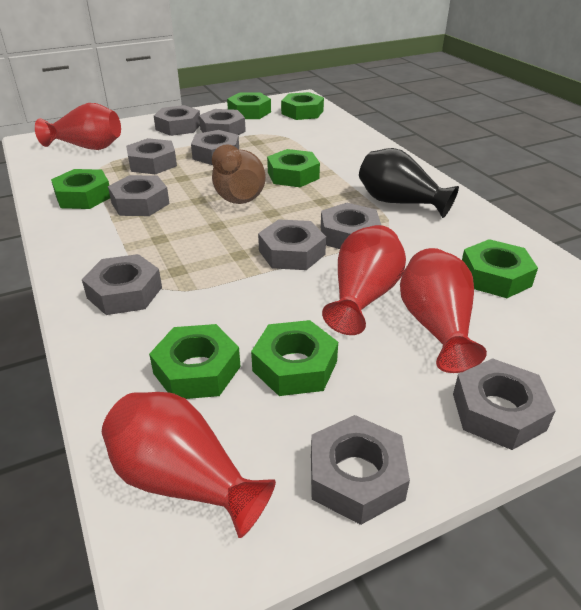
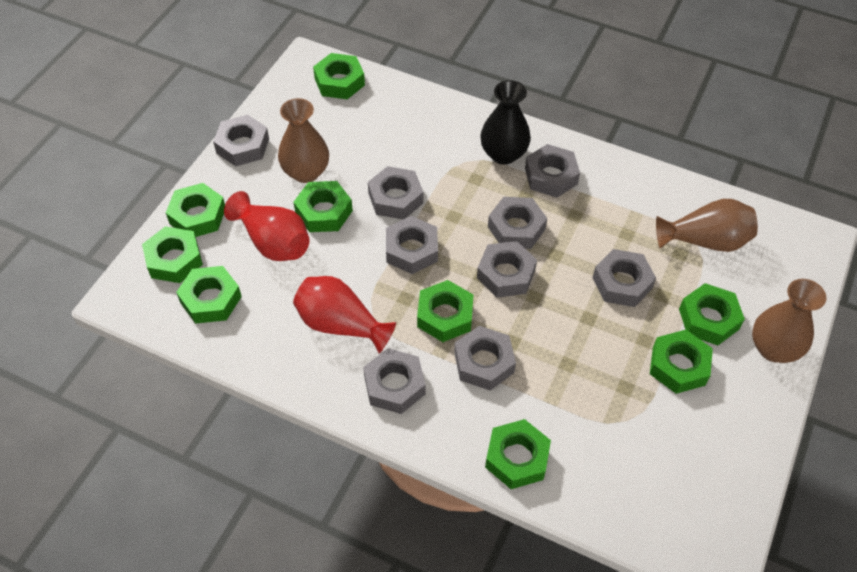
brown vase: 1 -> 3
green nut: 7 -> 9
grey nut: 10 -> 9
red vase: 4 -> 2

